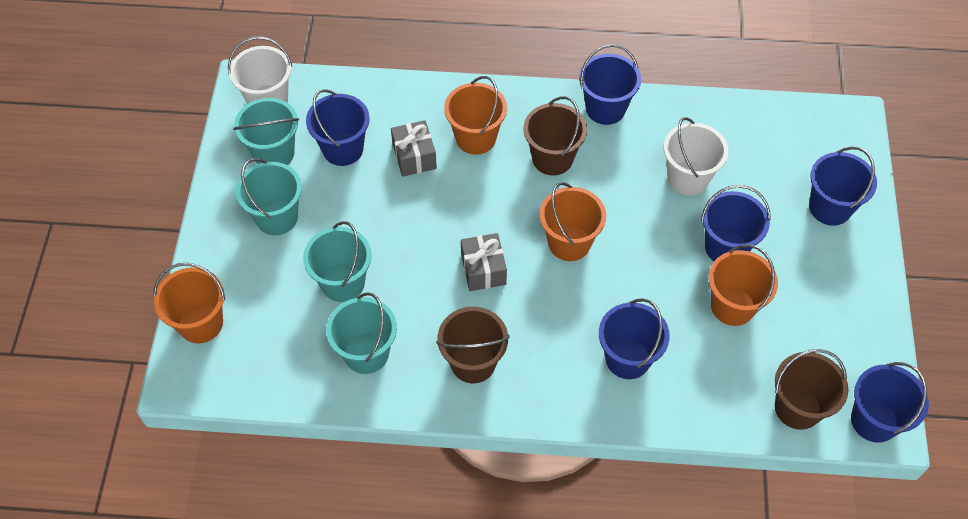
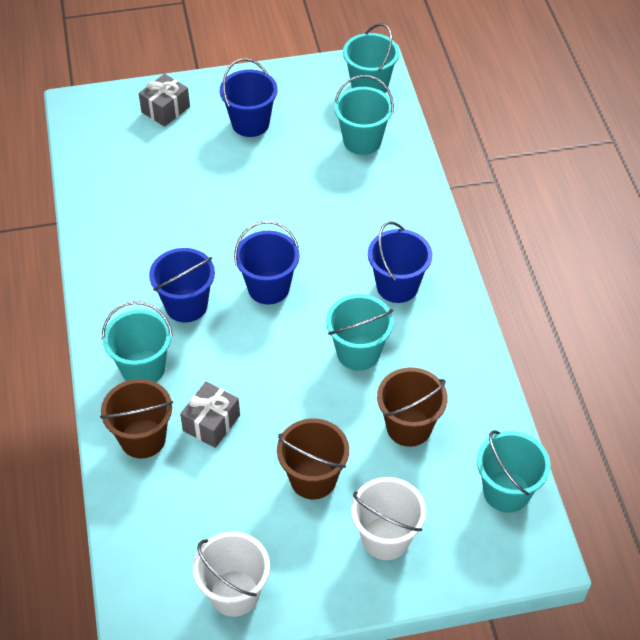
blue bucket: 6 -> 4
orange bucket: 4 -> 0
turquoise bucket: 4 -> 5

